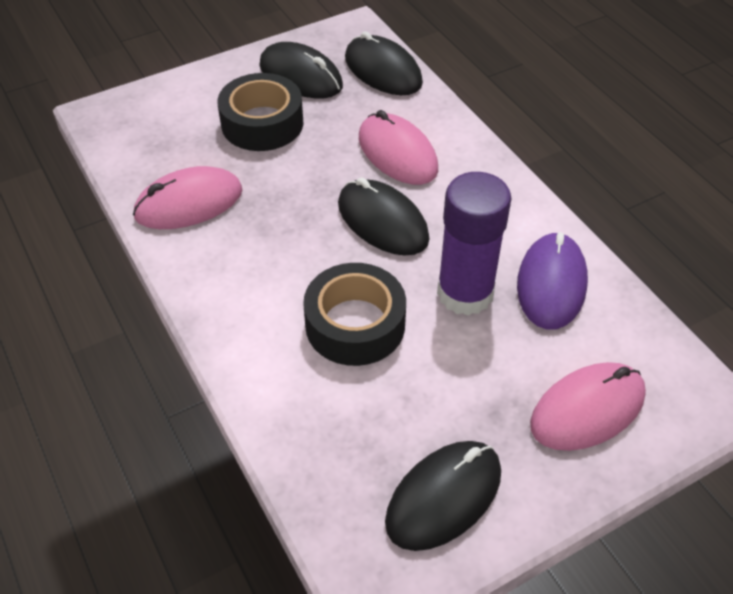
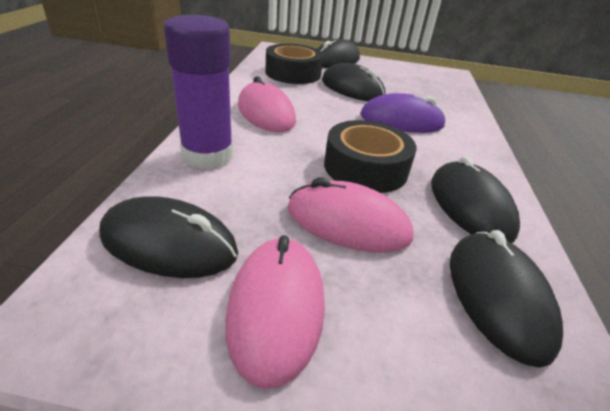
black mouse: 4 -> 5

